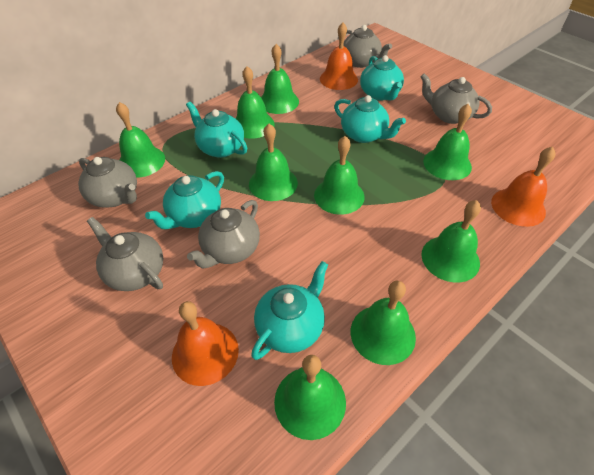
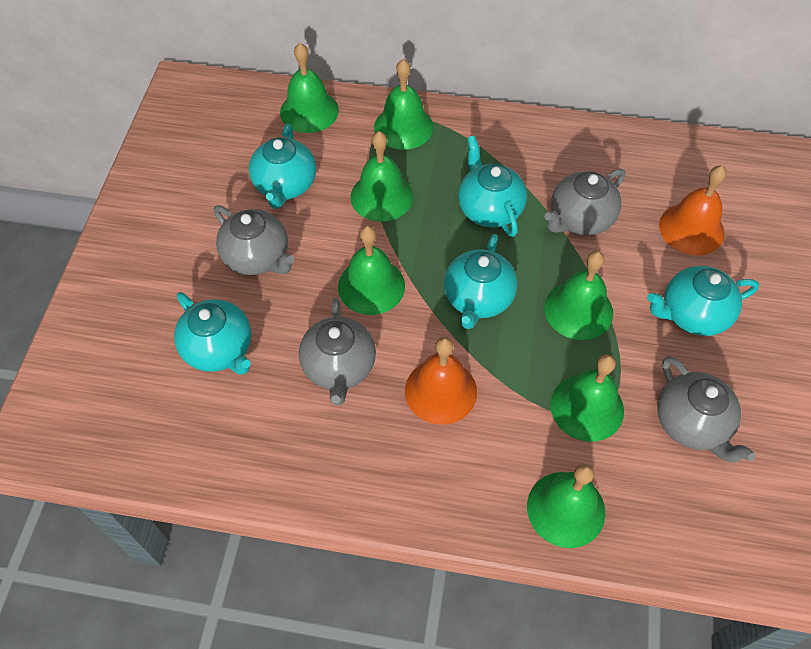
green bell: 9 -> 7
grey teapot: 5 -> 4
orange bell: 3 -> 2

